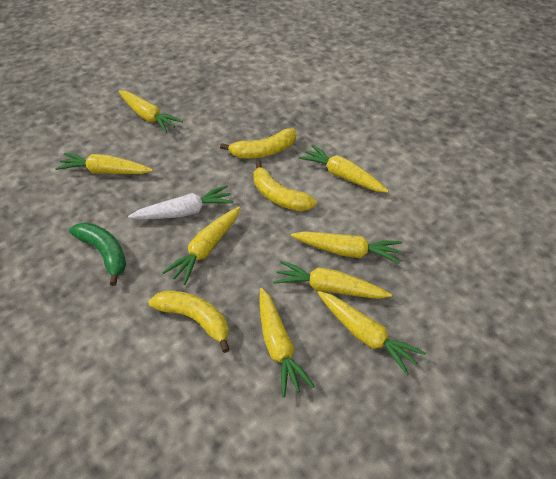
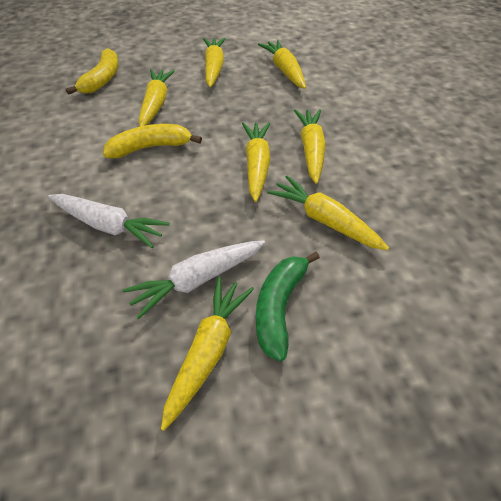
white carrot: 1 -> 2
yellow banana: 3 -> 2
yellow carrot: 8 -> 7

